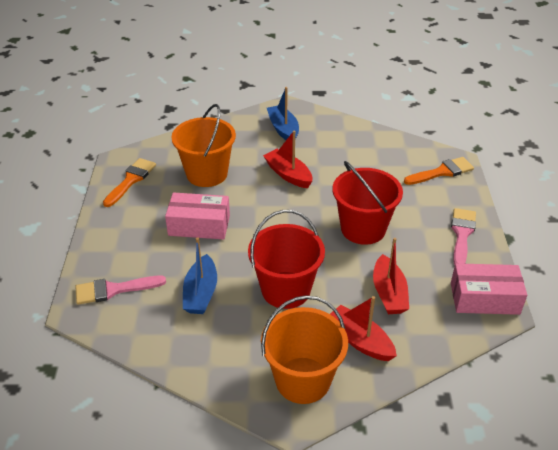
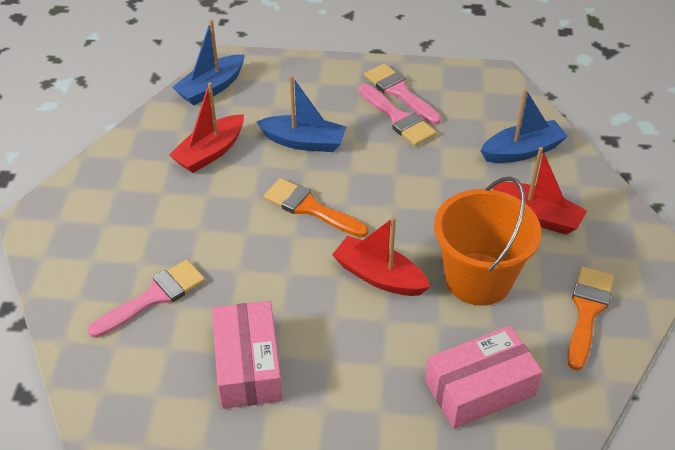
blue boat: 2 -> 3
orange bucket: 2 -> 1
pink brush: 2 -> 3
red bucket: 2 -> 0

